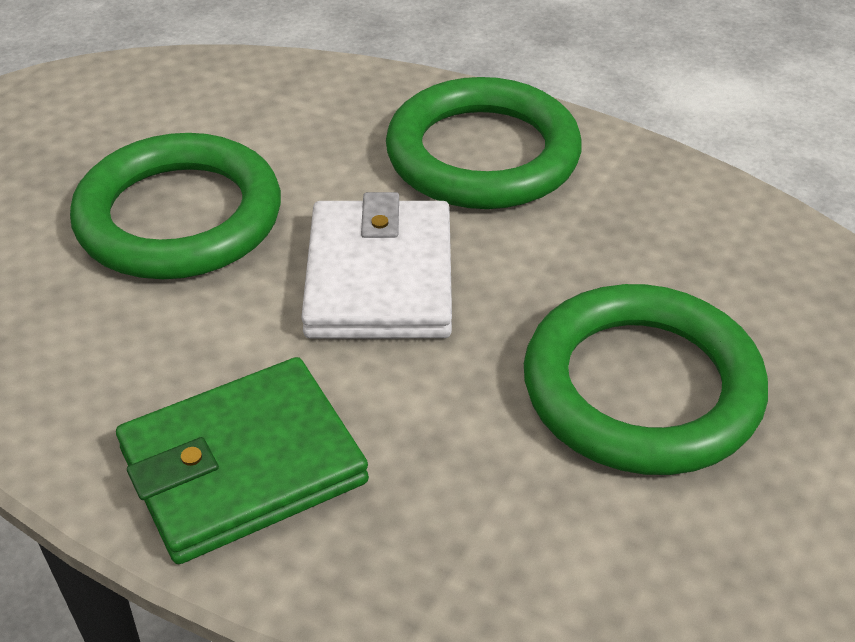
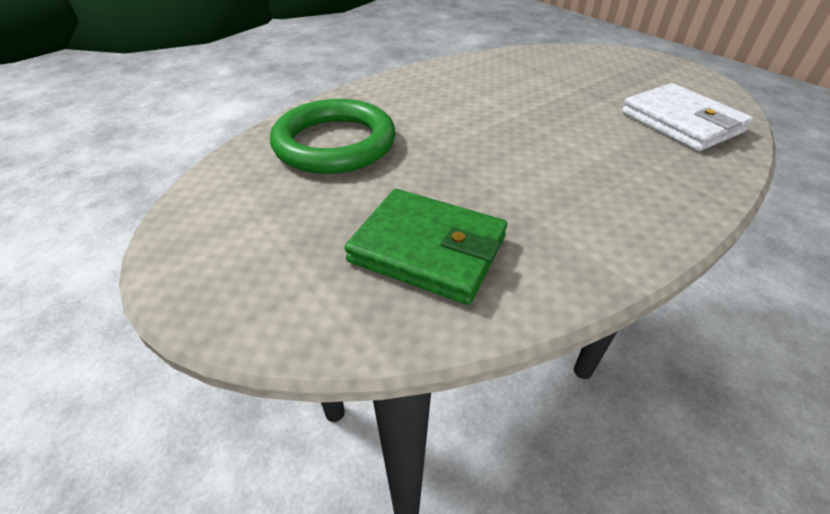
green ring: 3 -> 1

